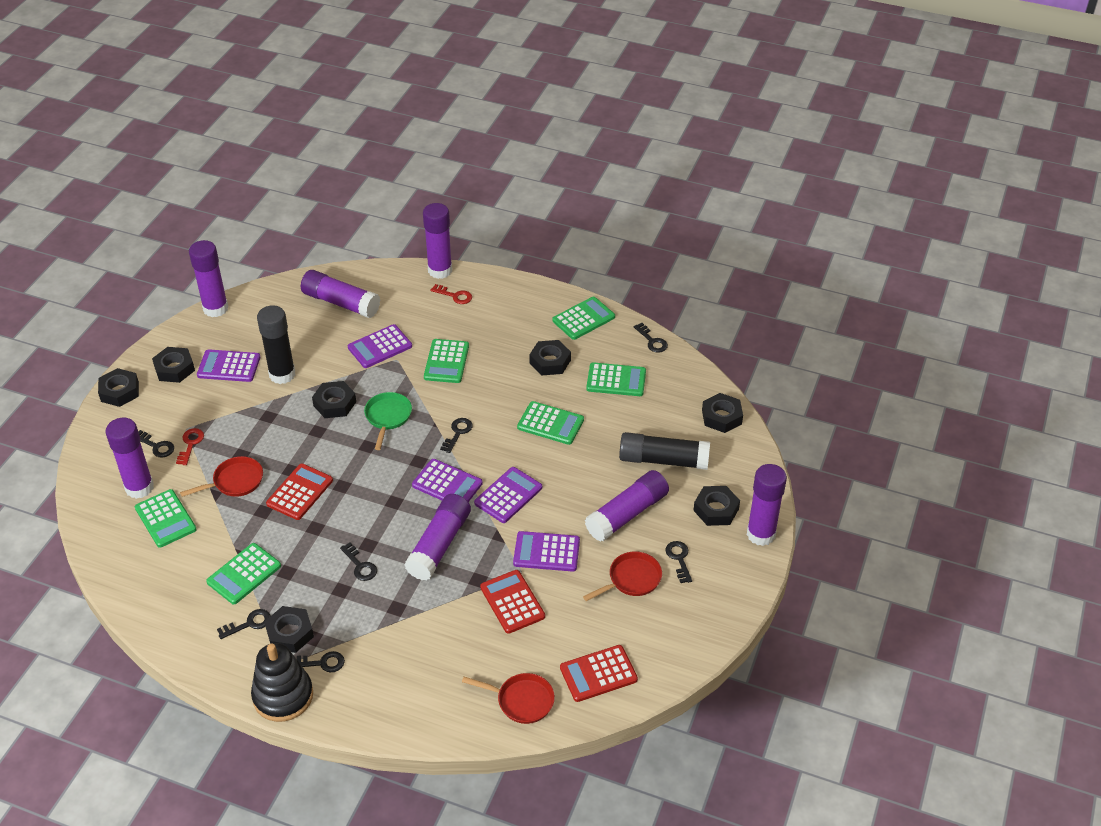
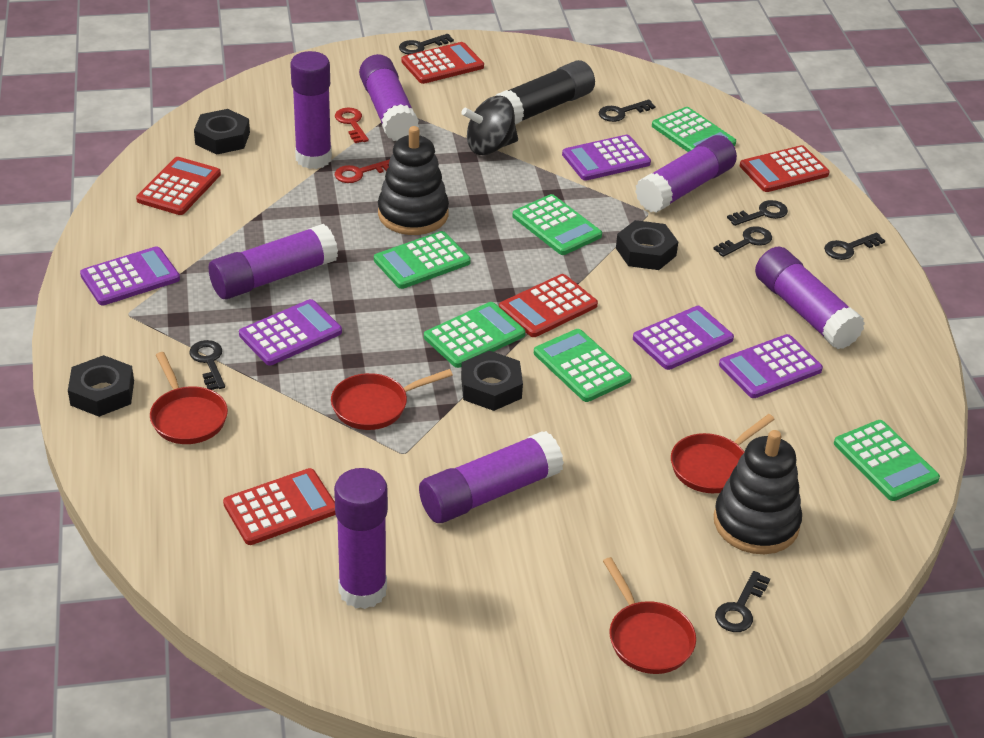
black glue stick: 2 -> 1
black nut: 7 -> 4
black spinning top: 0 -> 1
black stacking toy: 1 -> 2
green pan: 1 -> 0
red calculator: 3 -> 5
red pan: 3 -> 4

